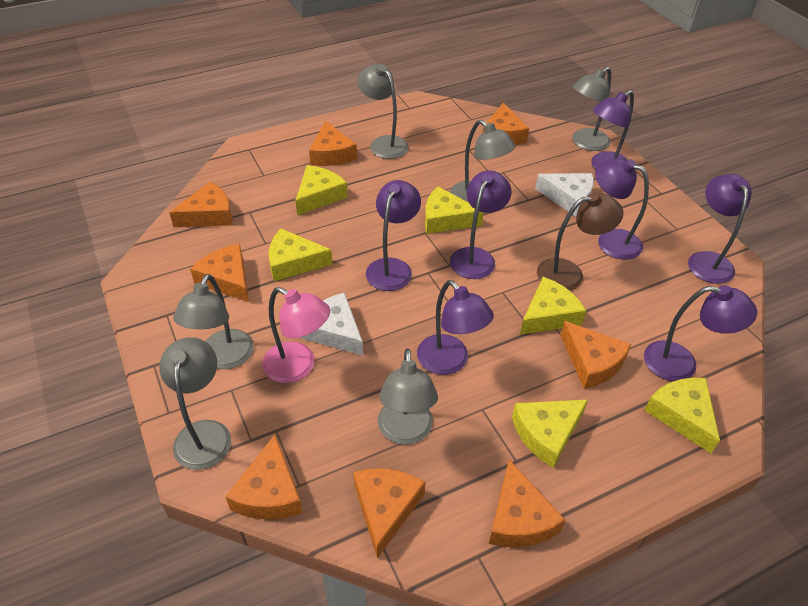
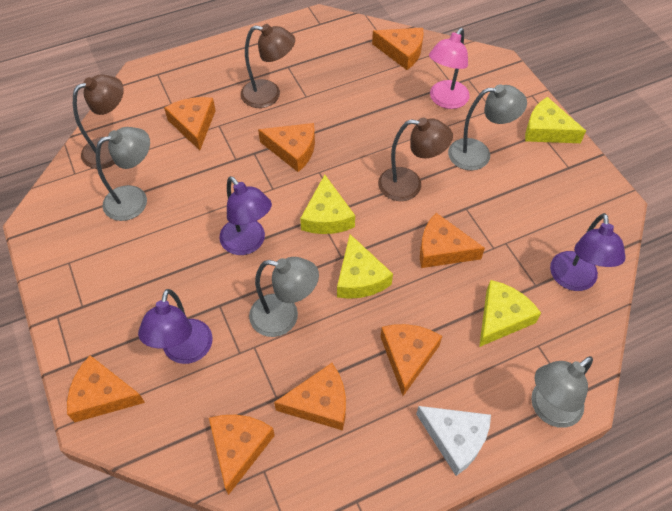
brown lamp: 1 -> 3
grey lamp: 6 -> 4
purple lamp: 7 -> 3
white cheese: 2 -> 1
yellow cheese: 6 -> 4

